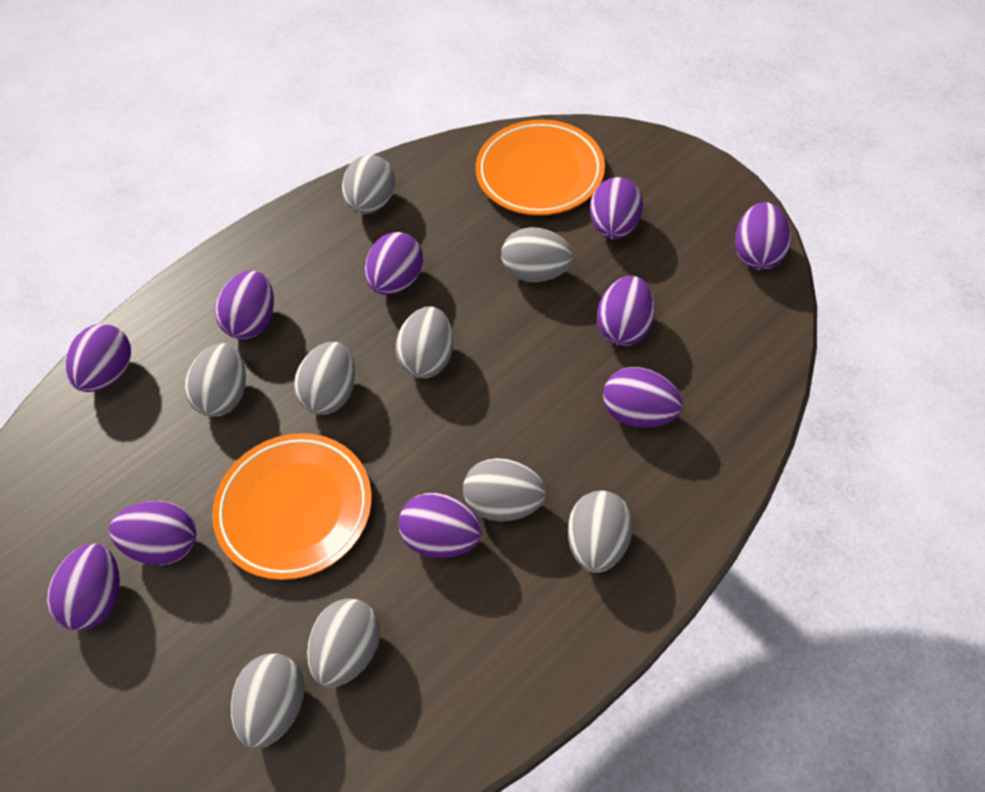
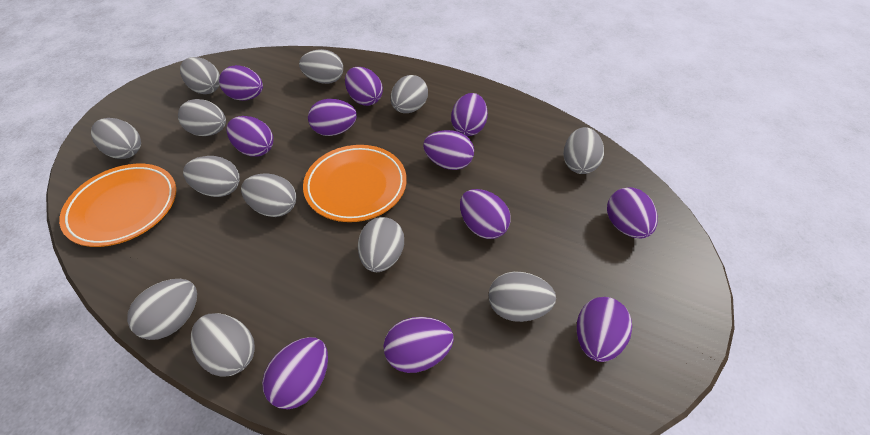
grey egg: 9 -> 12
purple egg: 10 -> 11

